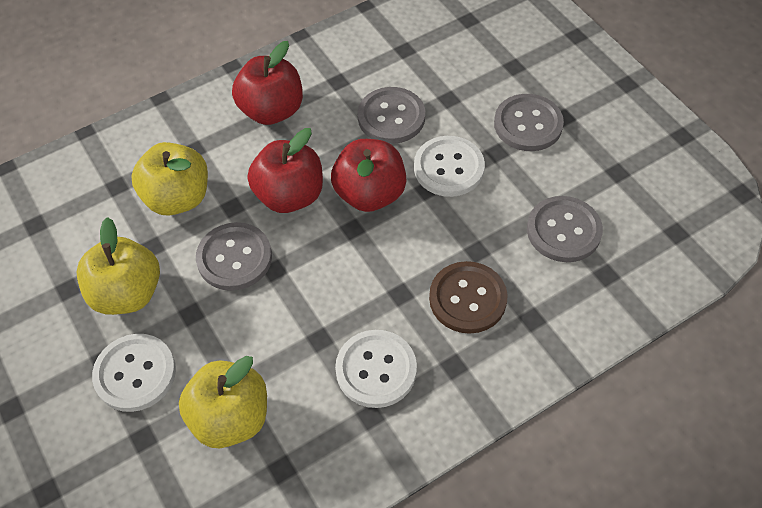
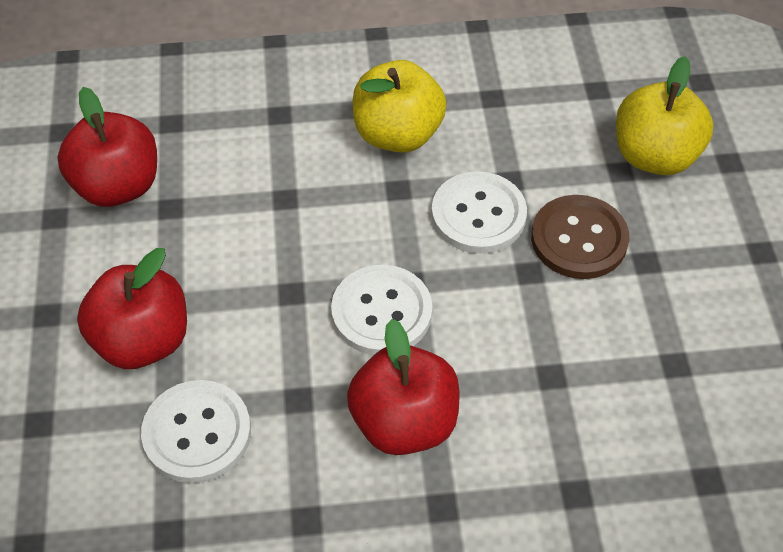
grey button: 4 -> 0
yellow apple: 3 -> 2

